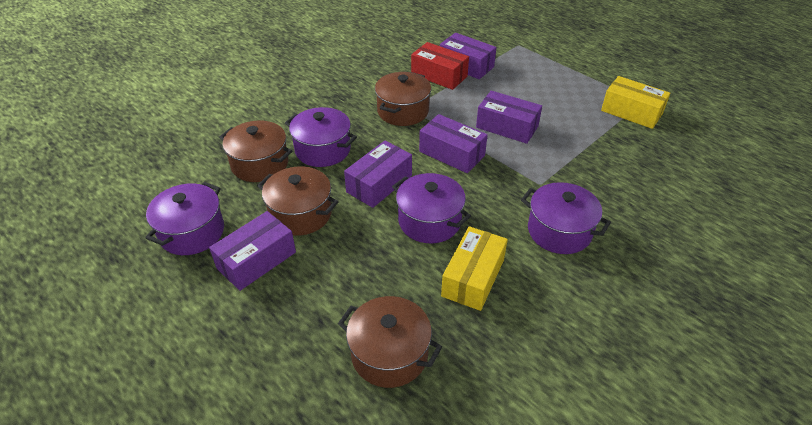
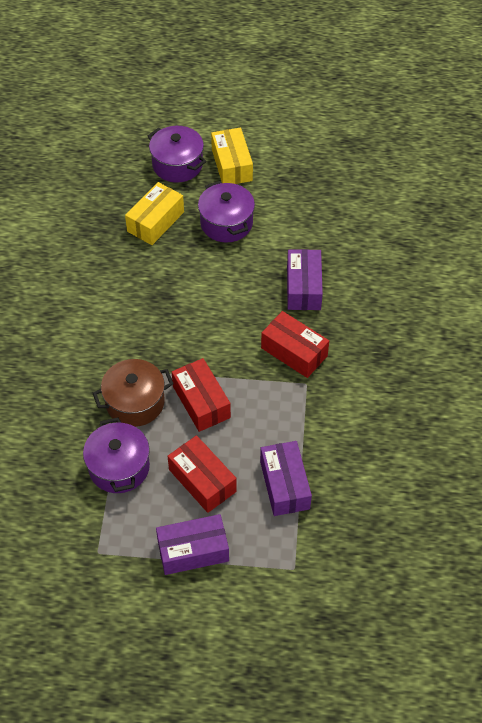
brown pot: 4 -> 1
purple box: 5 -> 3
purple pot: 4 -> 3
red box: 1 -> 3

